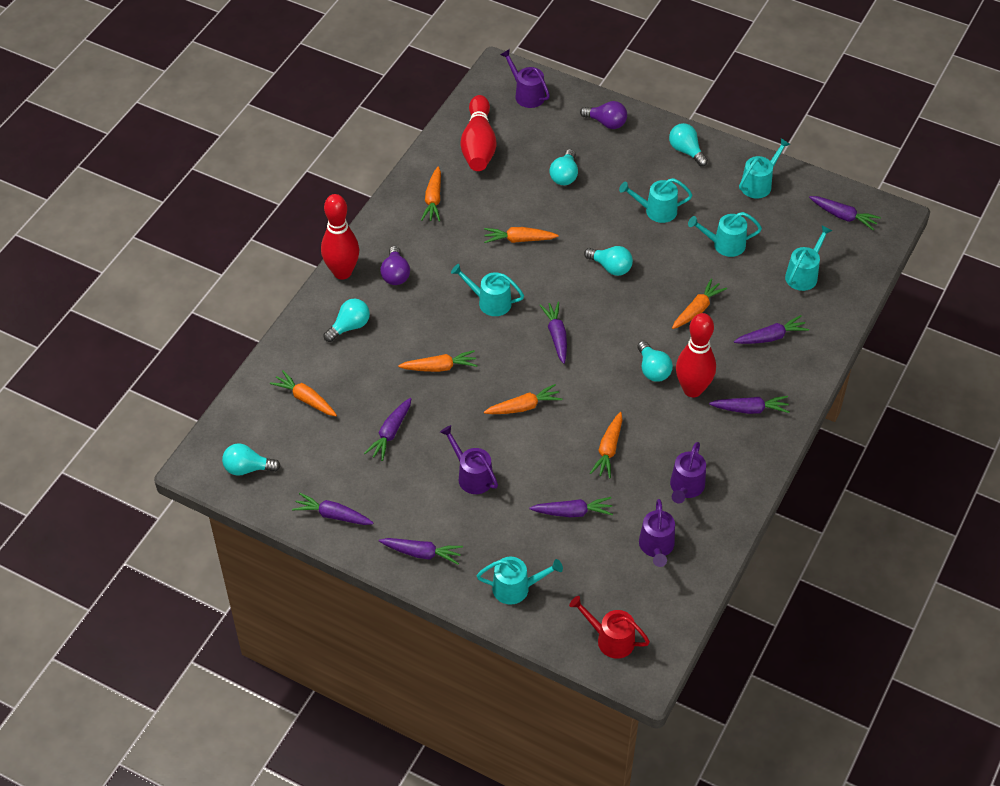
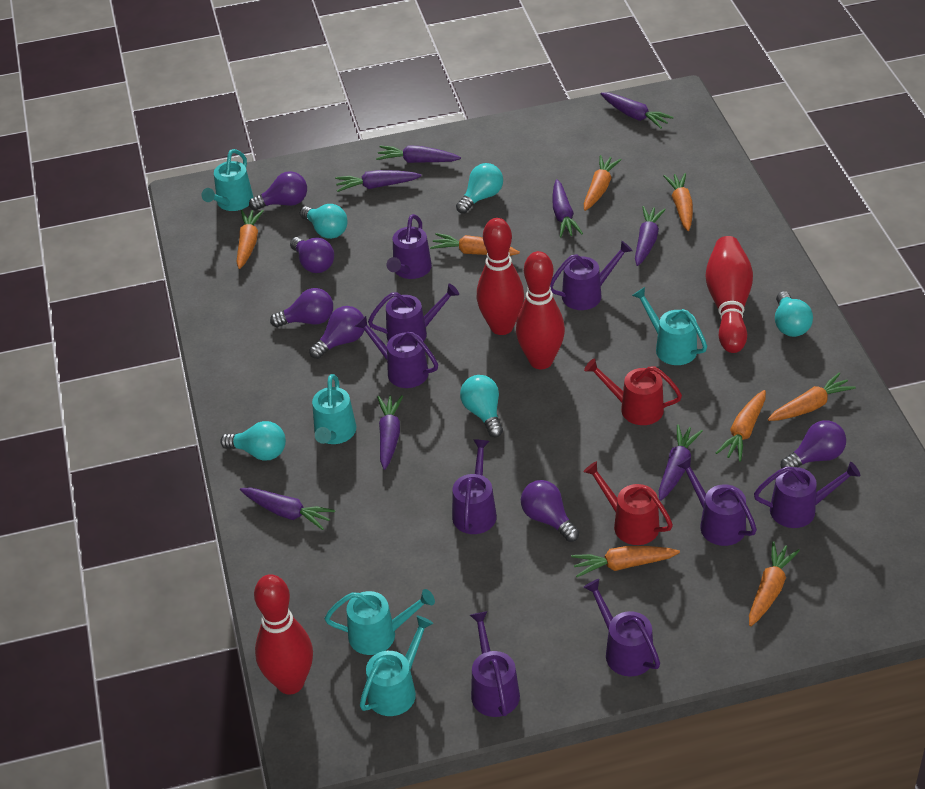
orange carrot: 7 -> 8
purple light bulb: 2 -> 6
purple watering can: 4 -> 9
red bowling pin: 3 -> 4
red watering can: 1 -> 2
turquoise light bulb: 6 -> 5
turquoise watering can: 6 -> 5

